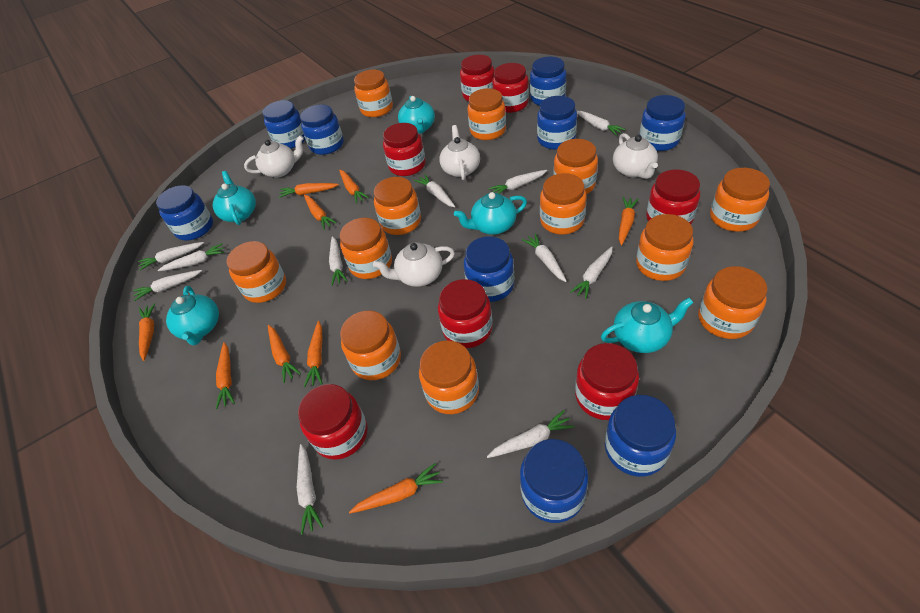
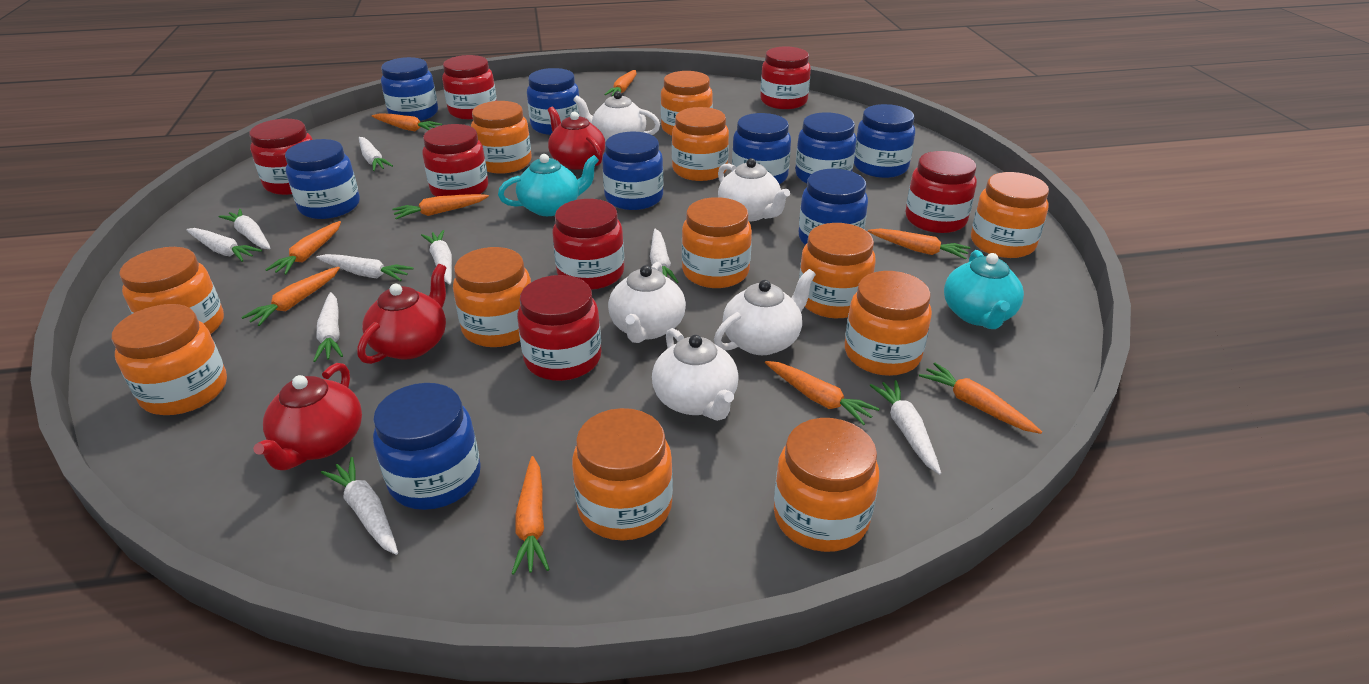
red teapot: 0 -> 3
turquoise teapot: 5 -> 2
white carrot: 11 -> 9
white teapot: 4 -> 5

